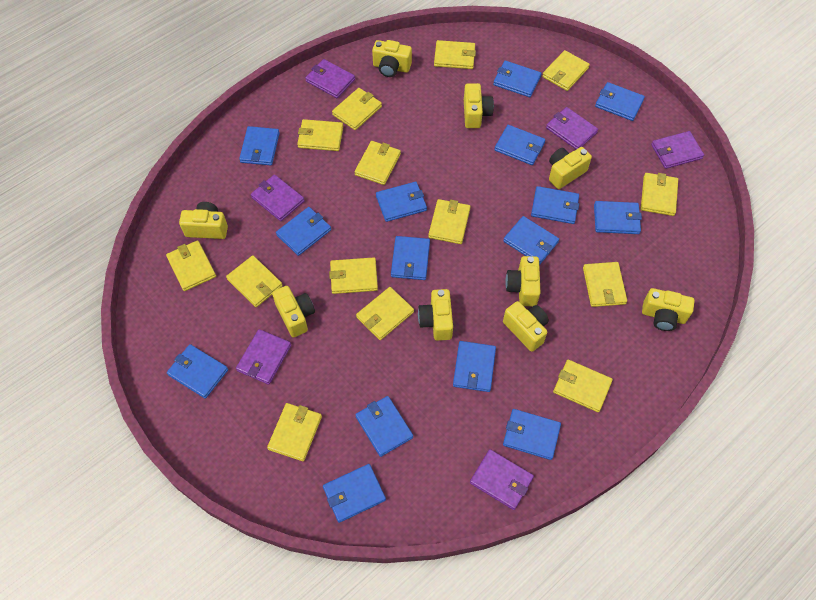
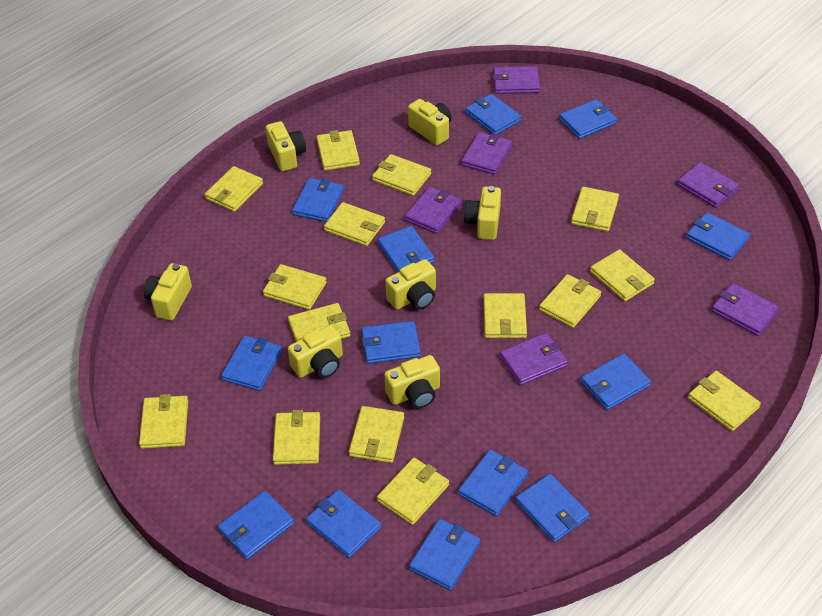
blue wallet: 15 -> 13
yellow camera: 9 -> 7
yellow wallet: 14 -> 15

